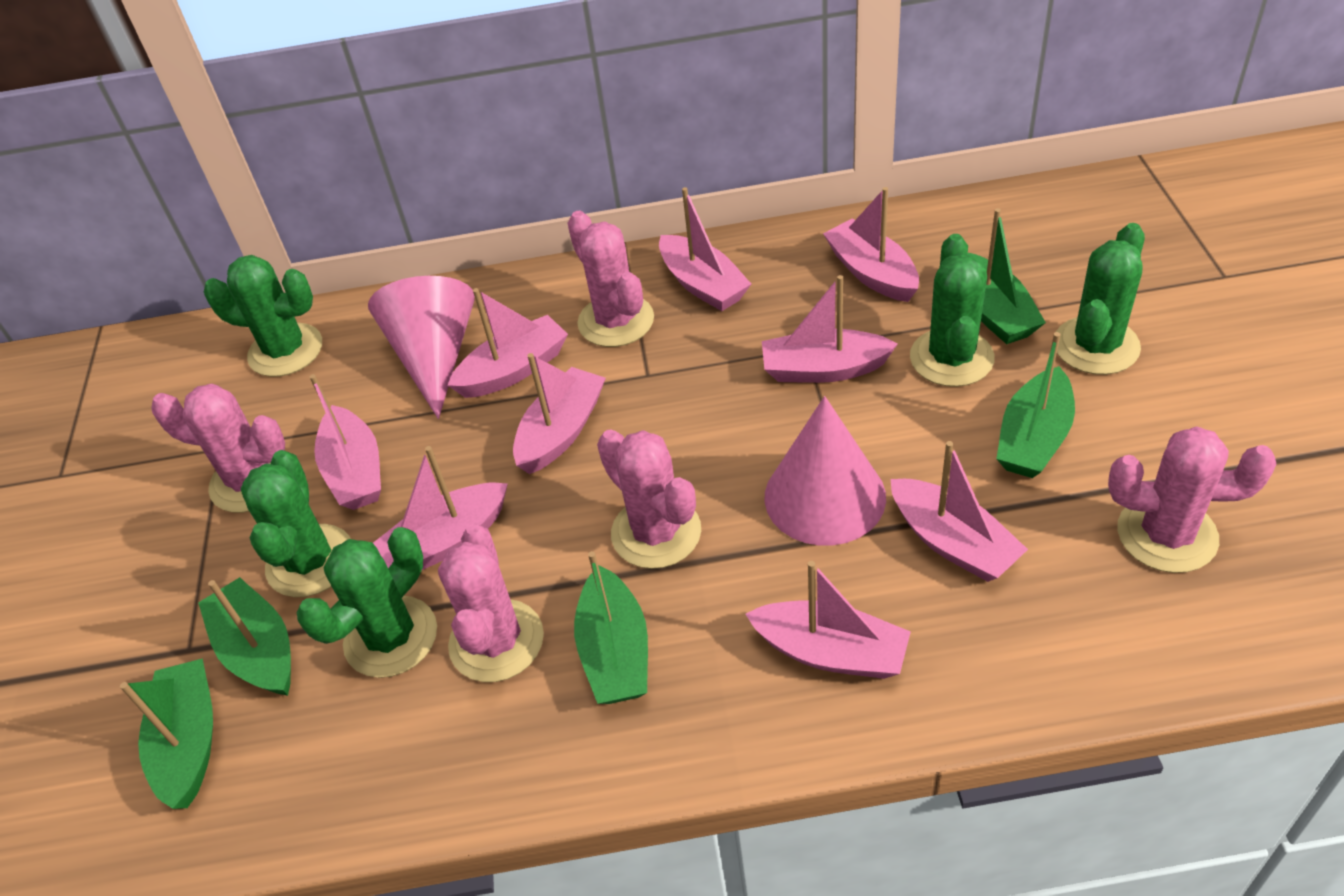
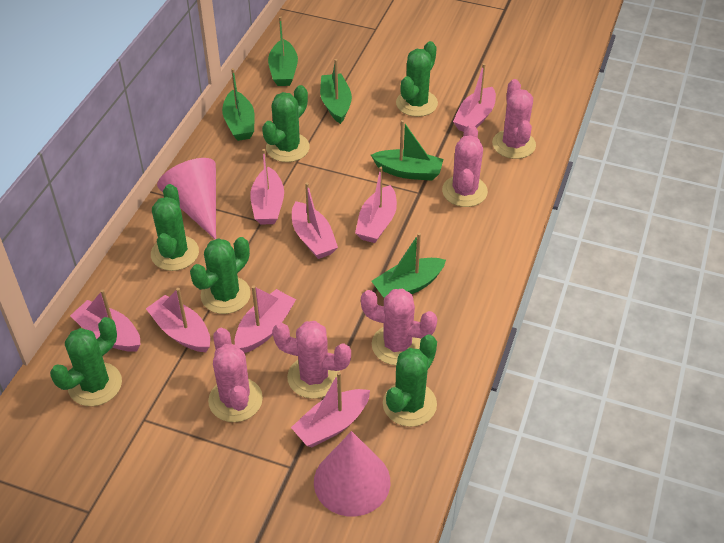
green cactus: 5 -> 6
pink boat: 9 -> 8

